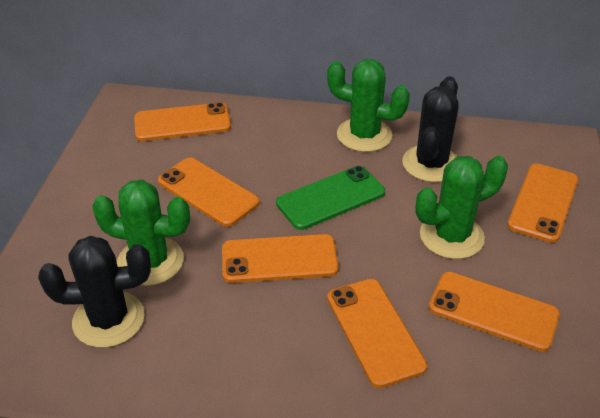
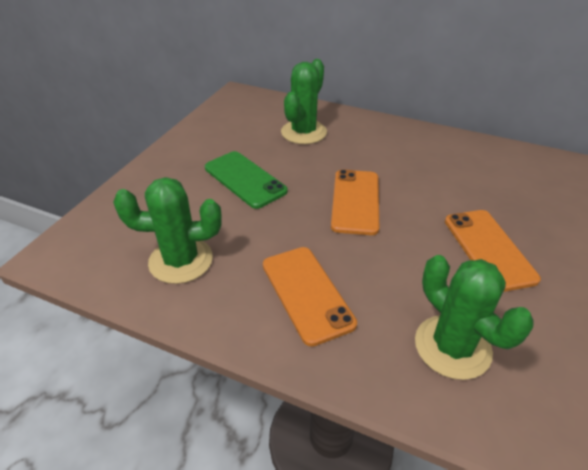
black cactus: 2 -> 0
orange phone: 6 -> 3

